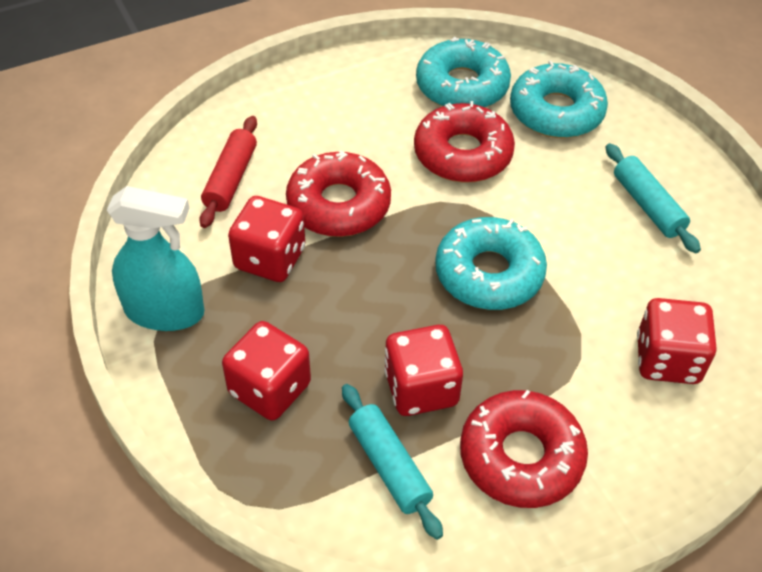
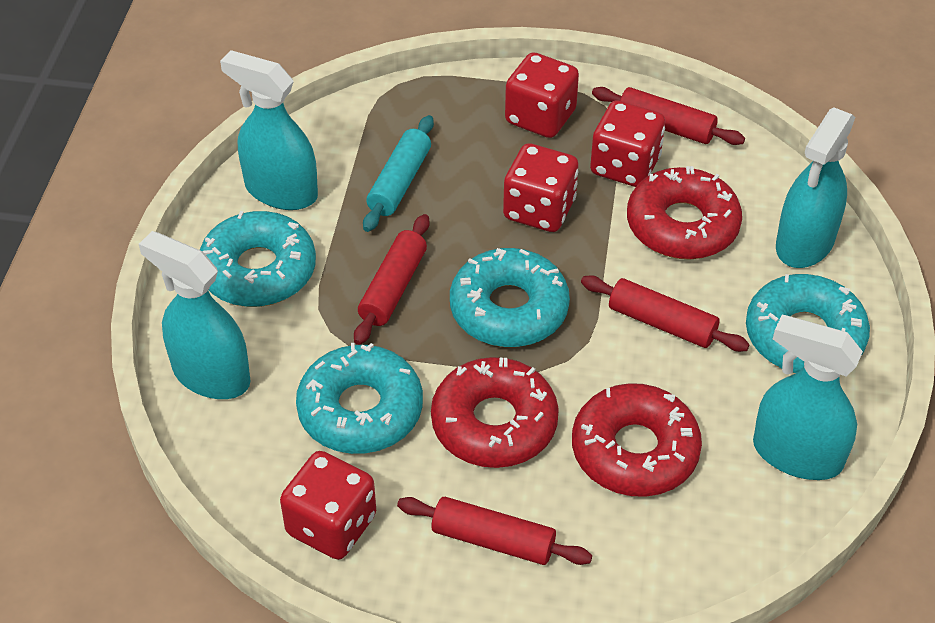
red rolling pin: 1 -> 4
turquoise donut: 3 -> 4
turquoise rolling pin: 2 -> 1
turquoise spray bottle: 1 -> 4

